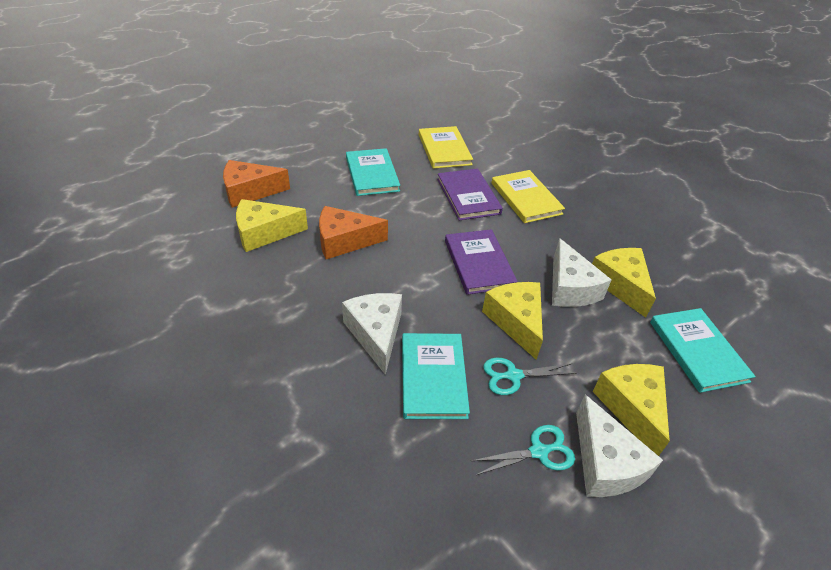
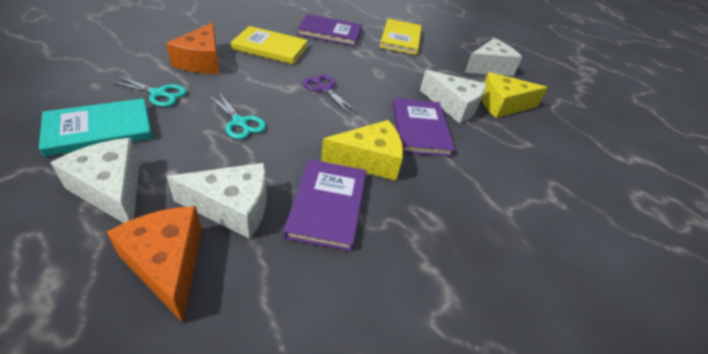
purple book: 2 -> 3
purple scissors: 0 -> 1
turquoise book: 3 -> 1
white cheese: 3 -> 4
yellow cheese: 4 -> 2

